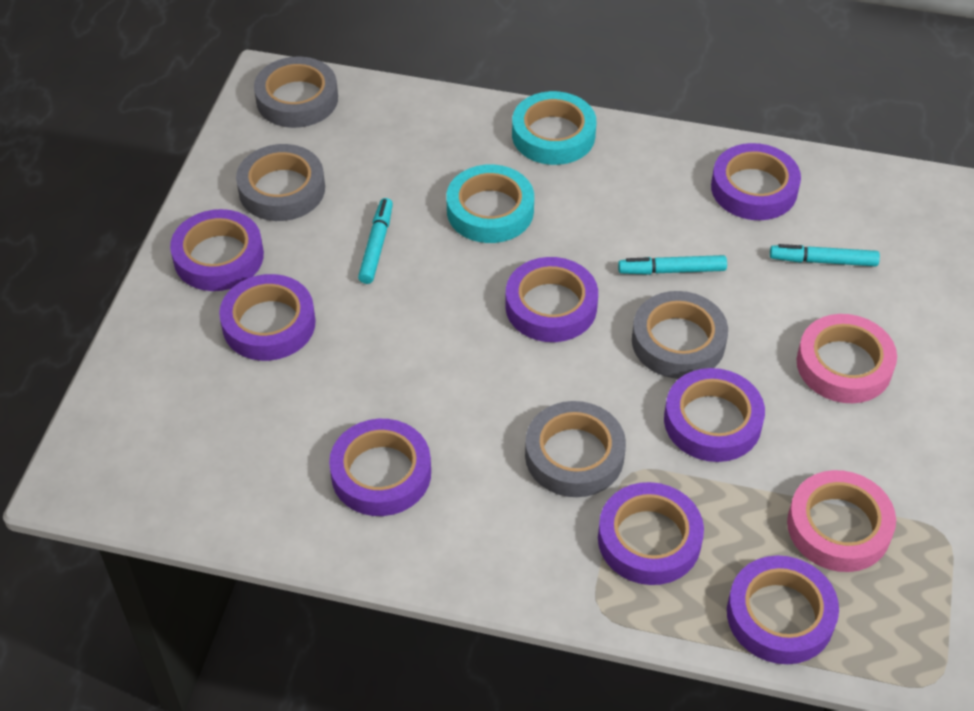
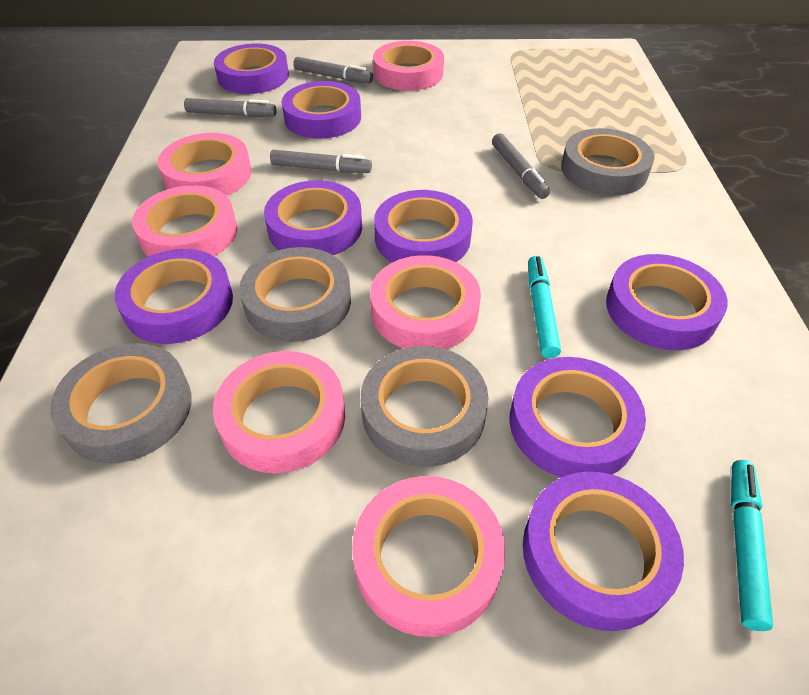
grey marker: 0 -> 4
pink tape: 2 -> 6
turquoise marker: 3 -> 2
turquoise tape: 2 -> 0

